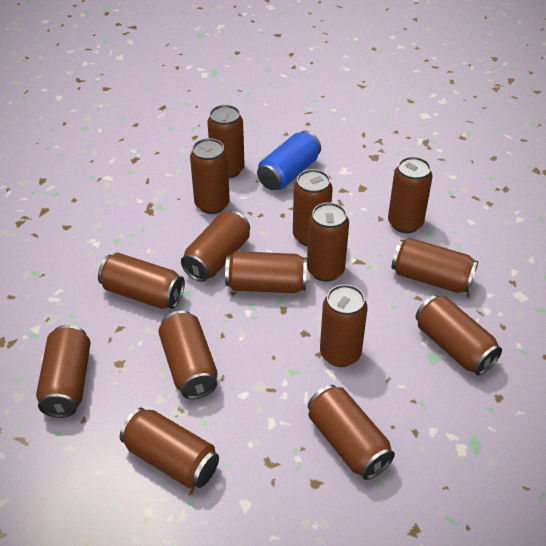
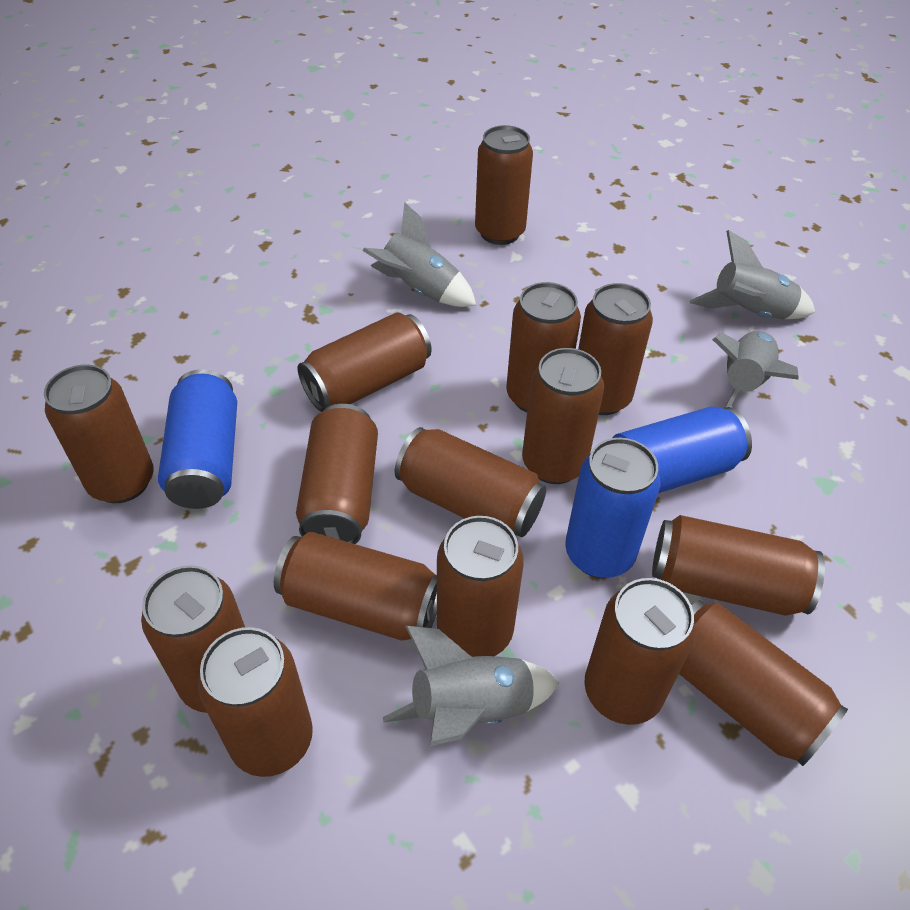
blue can: 1 -> 3
grey rocket: 0 -> 4

